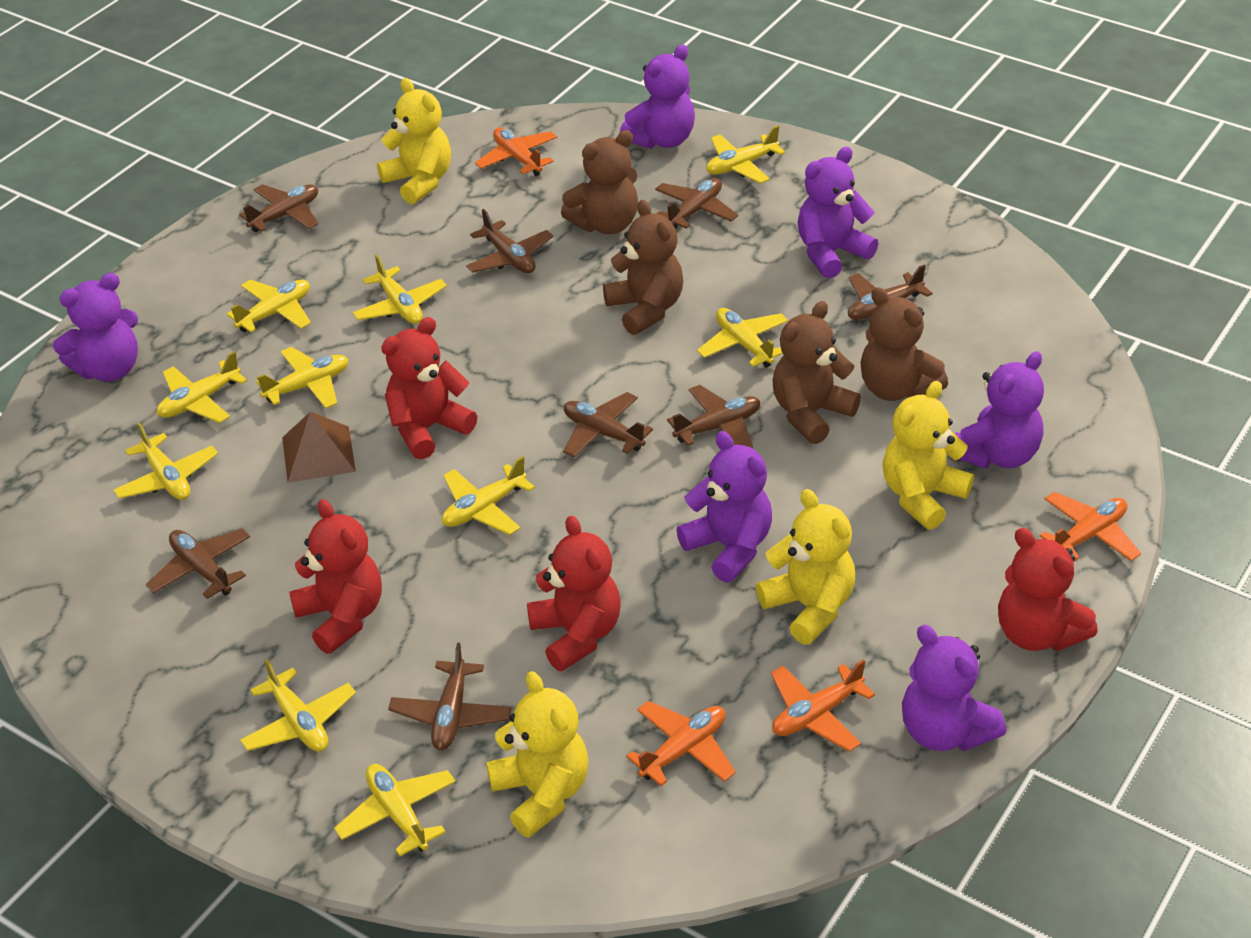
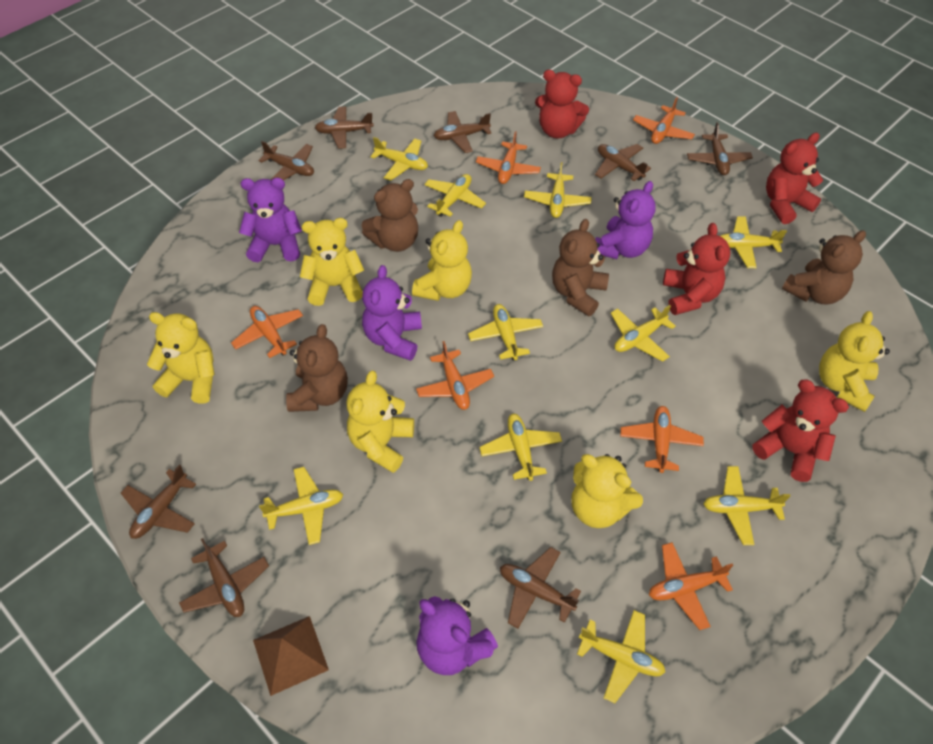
orange plane: 4 -> 6
purple teddy bear: 6 -> 4
yellow teddy bear: 4 -> 6

